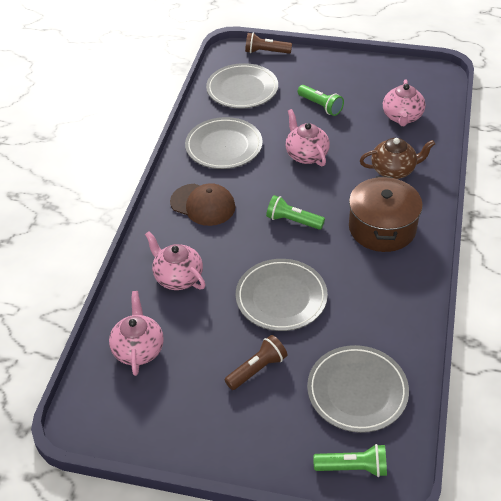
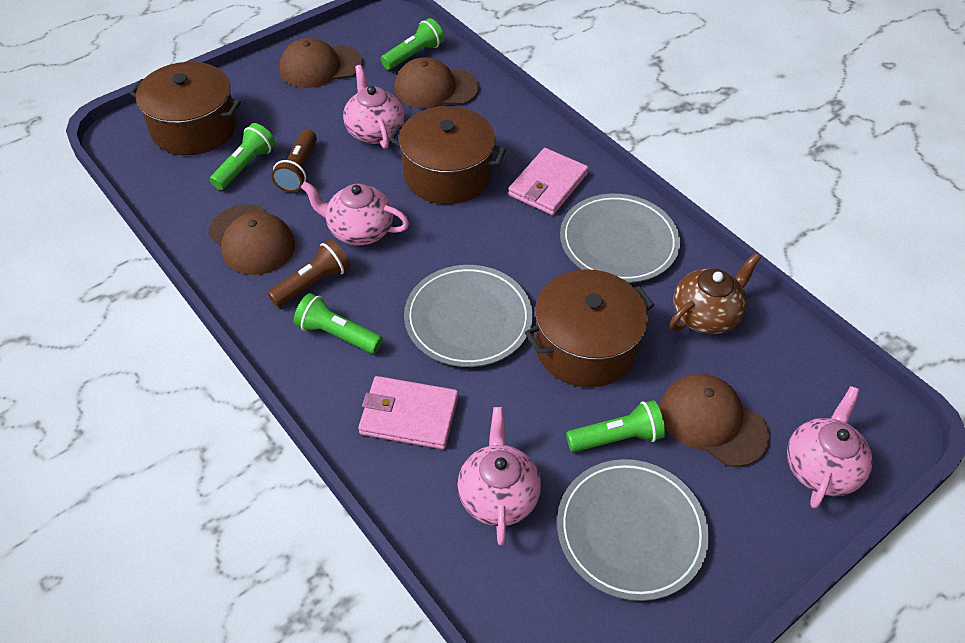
brown cap: 1 -> 4
brown pot: 1 -> 3
green flashlight: 3 -> 4
grey plate: 4 -> 3
pink wallet: 0 -> 2

